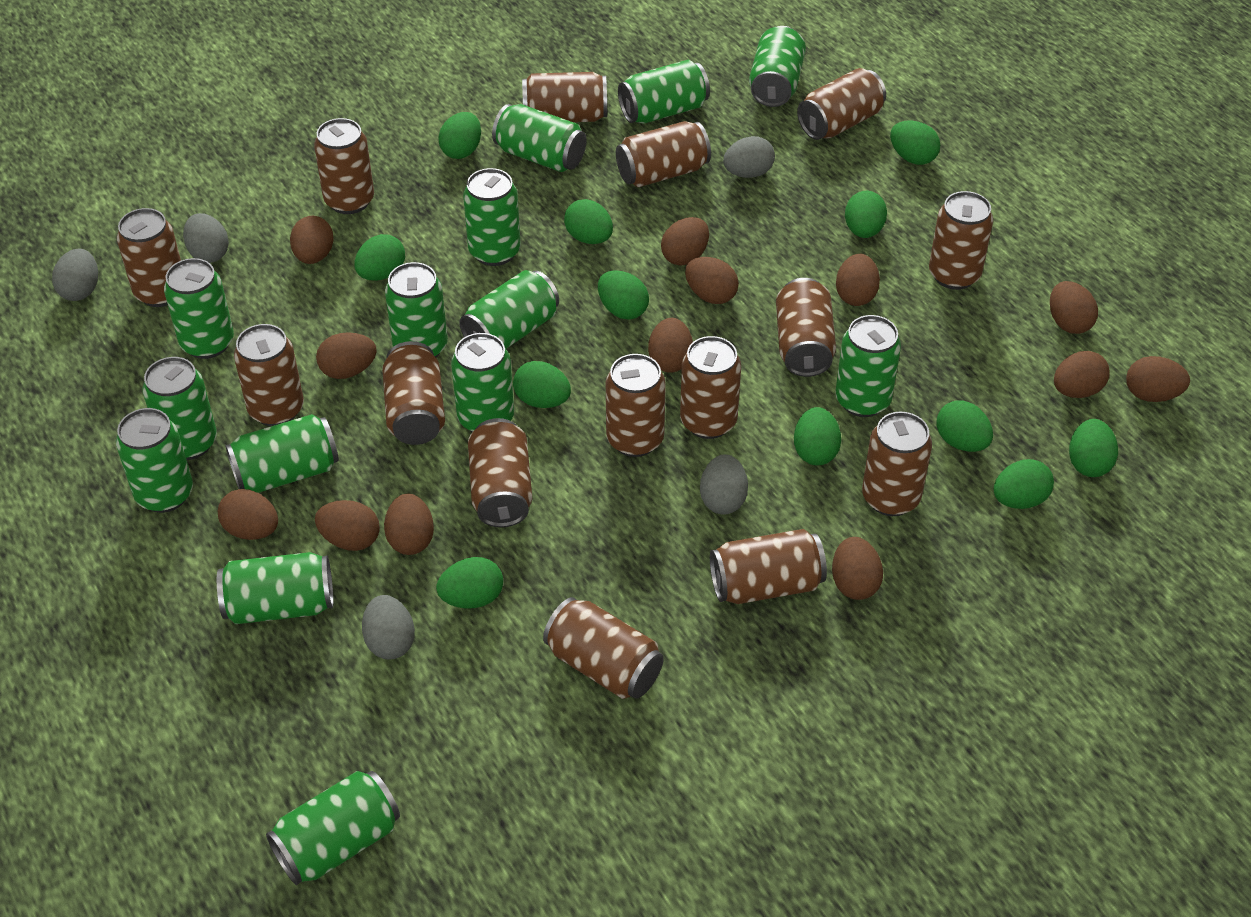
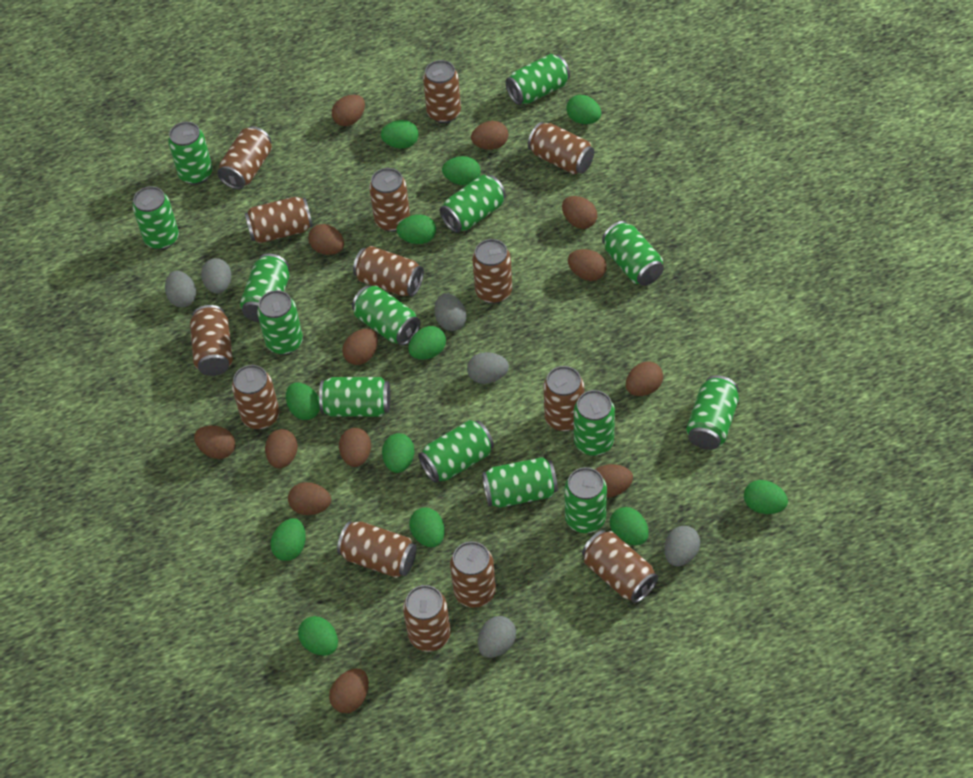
brown can: 15 -> 14
grey egg: 5 -> 6

